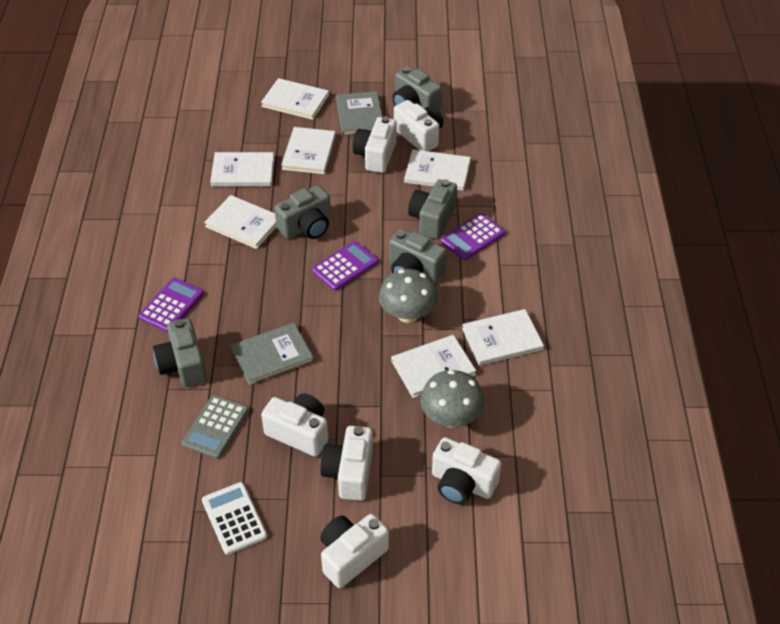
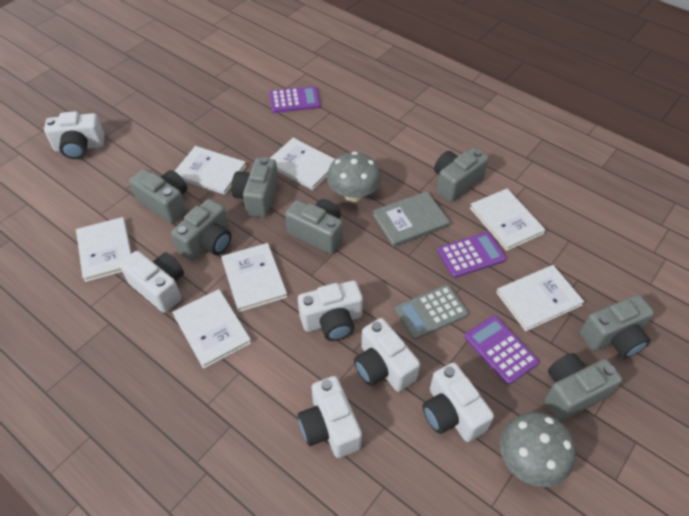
grey book: 2 -> 1
grey camera: 5 -> 7
white calculator: 1 -> 0

